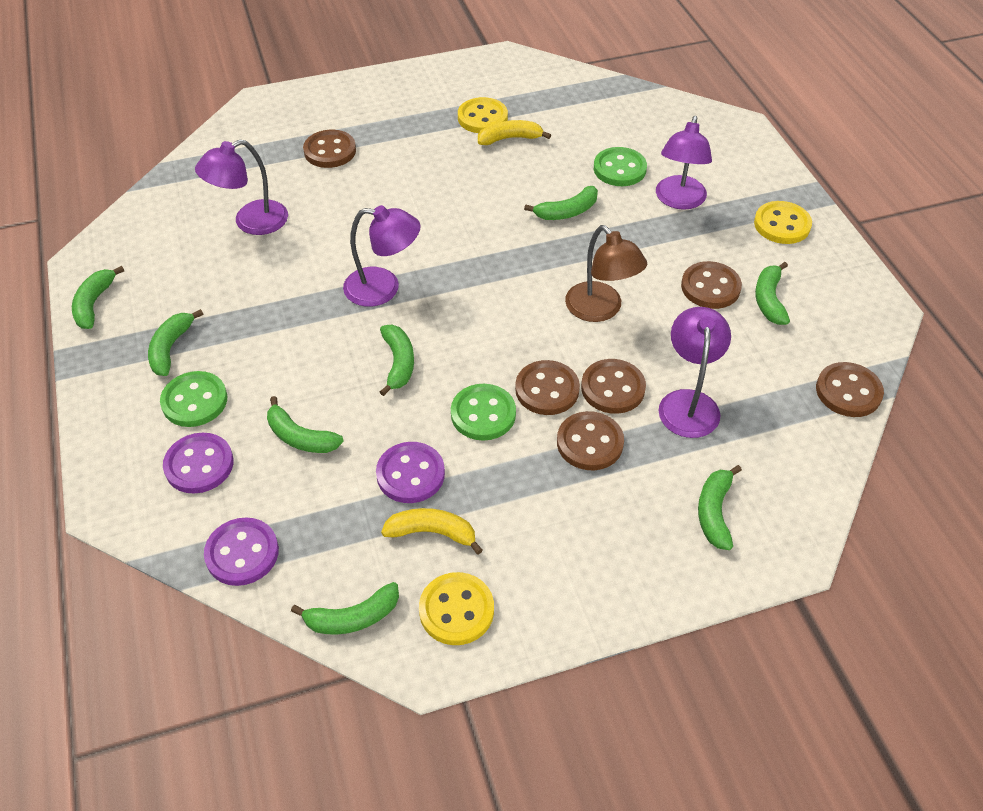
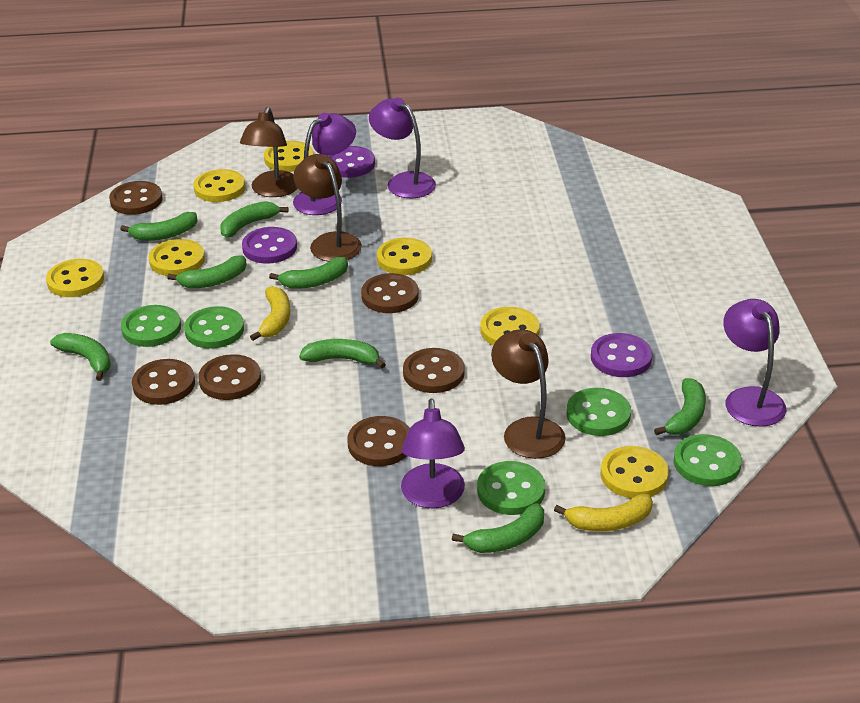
brown lamp: 1 -> 3
green button: 3 -> 5
yellow button: 3 -> 7

